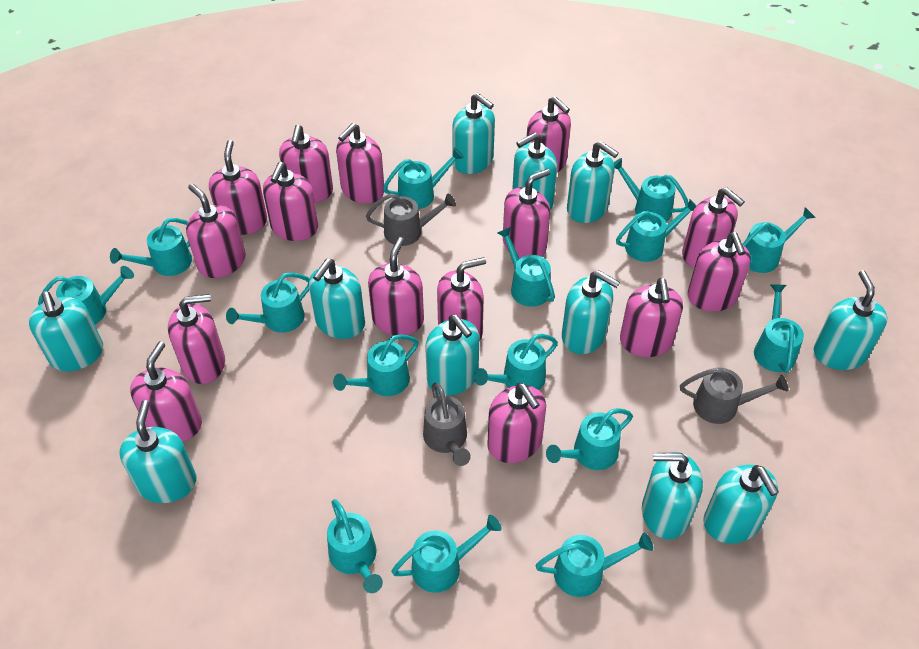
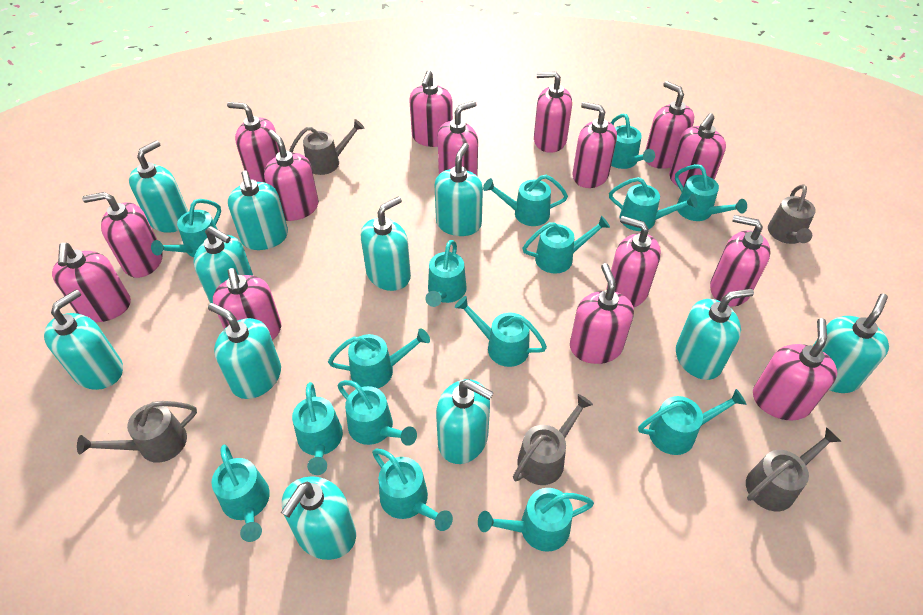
grey watering can: 3 -> 5

